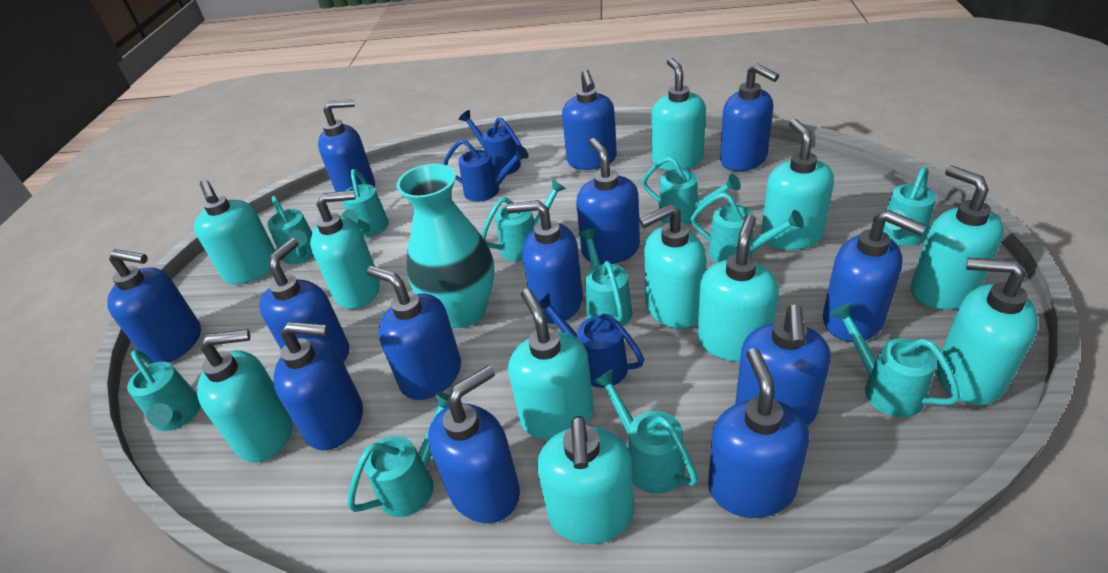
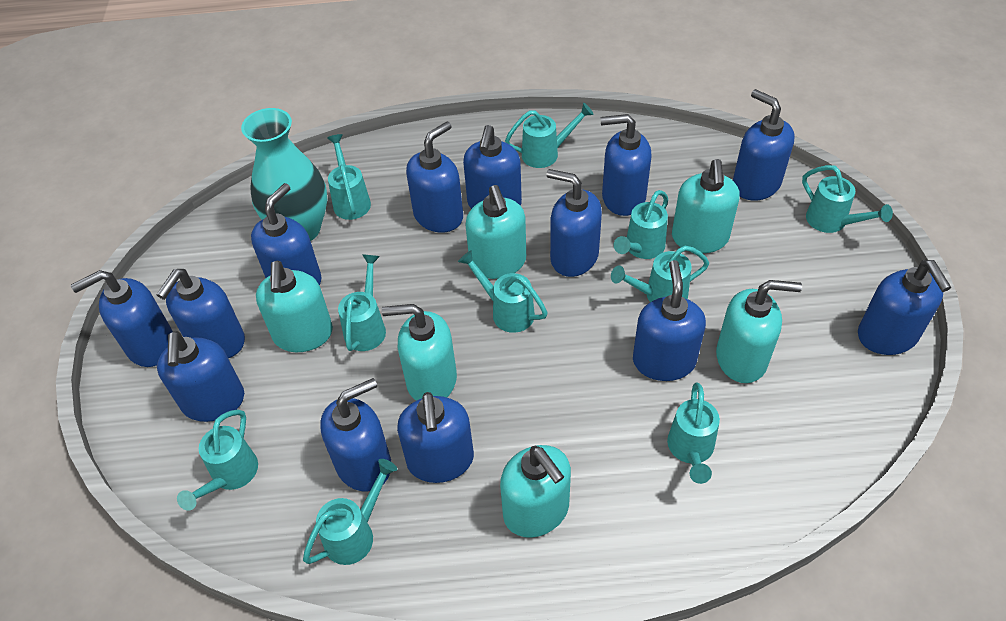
blue watering can: 3 -> 0
turquoise soap dispenser: 11 -> 6
turquoise watering can: 11 -> 10

